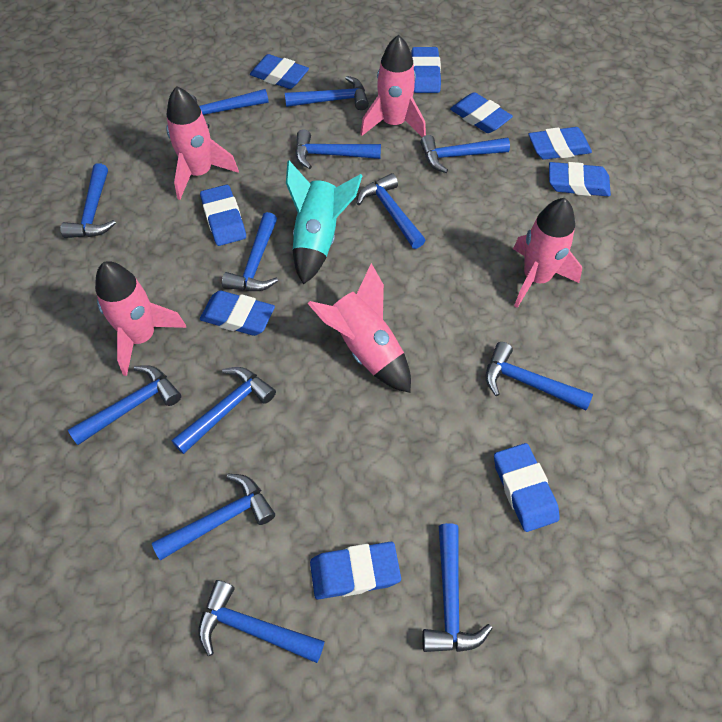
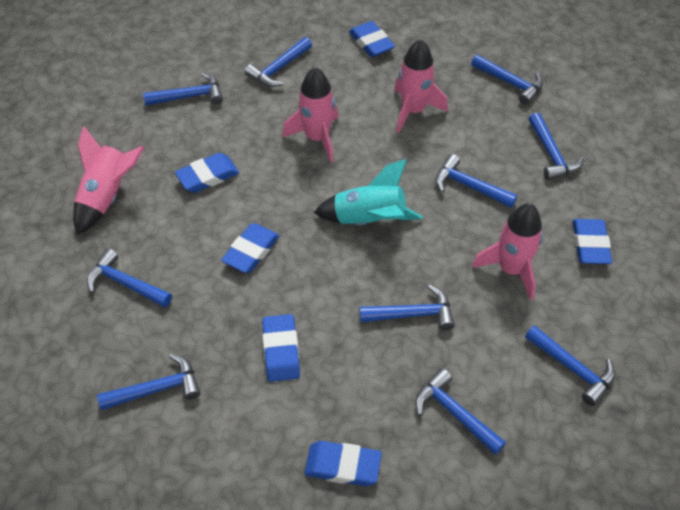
blue eraser: 9 -> 6
blue hammer: 13 -> 10
pink rocket: 5 -> 4

